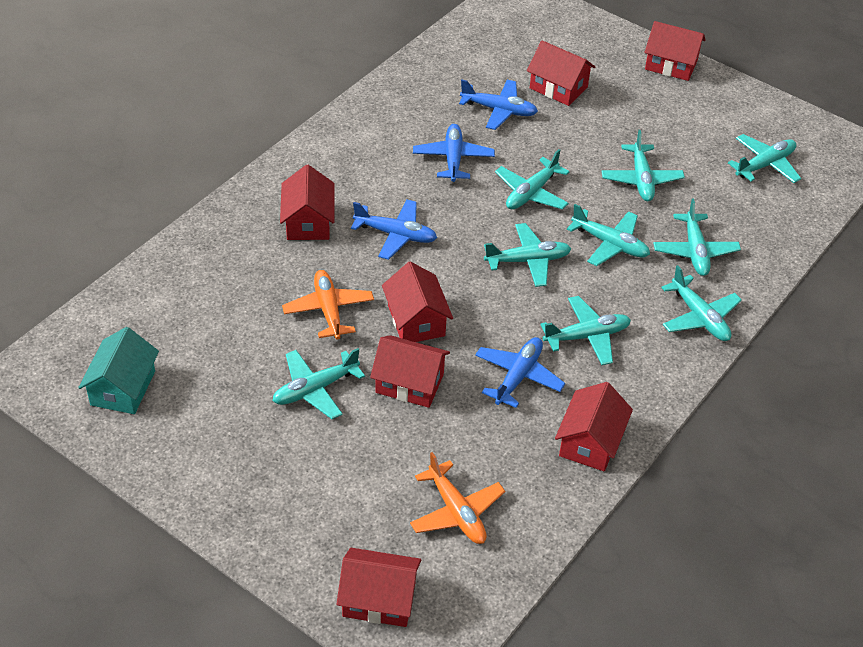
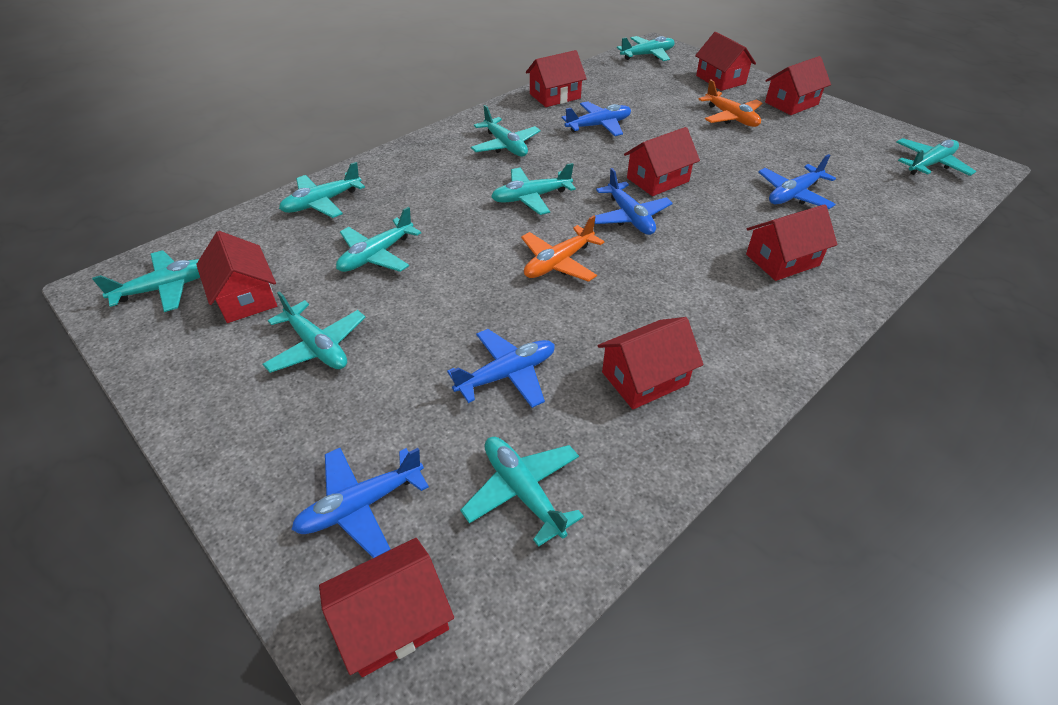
blue plane: 4 -> 5
red house: 7 -> 8
turquoise house: 1 -> 0

